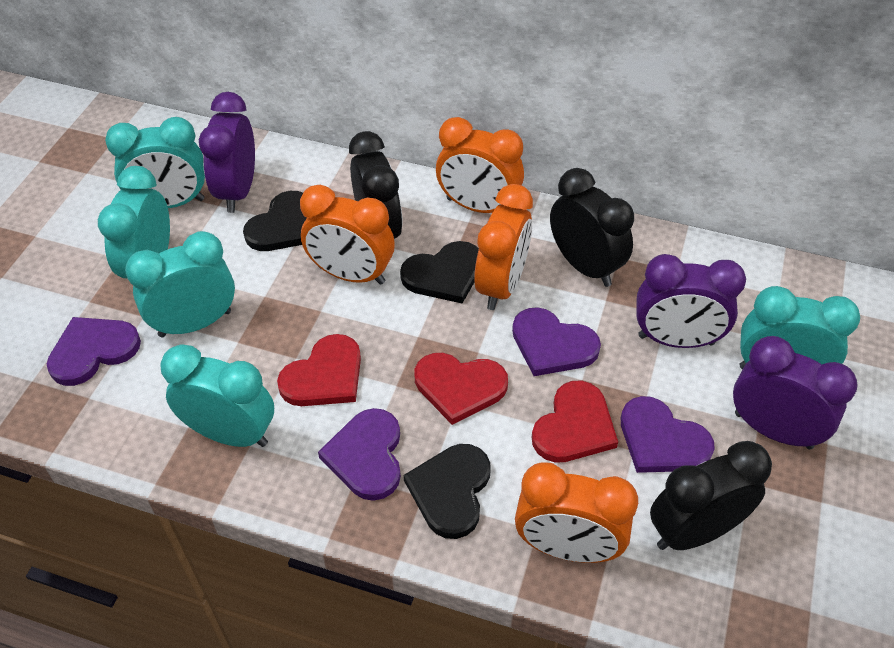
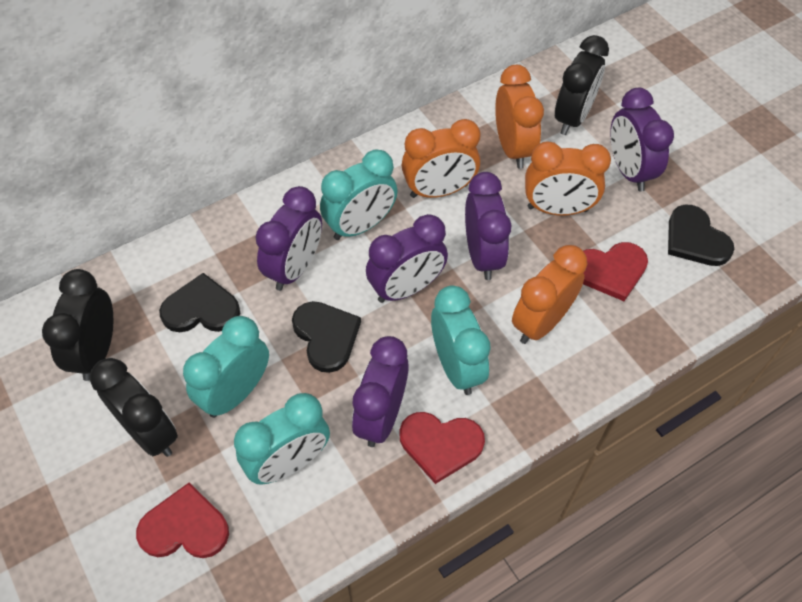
purple clock: 3 -> 5
purple heart: 4 -> 0
turquoise clock: 5 -> 4

